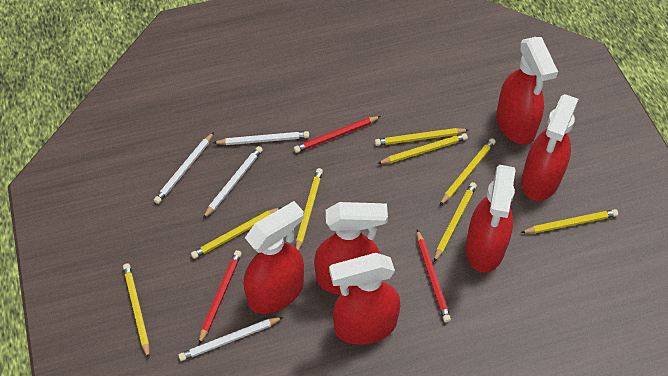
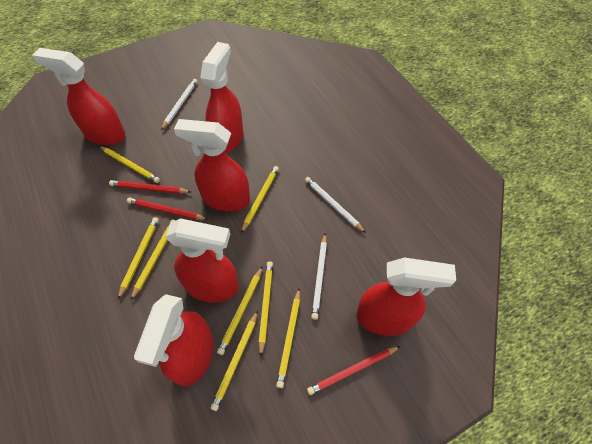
white pencil: 4 -> 3

